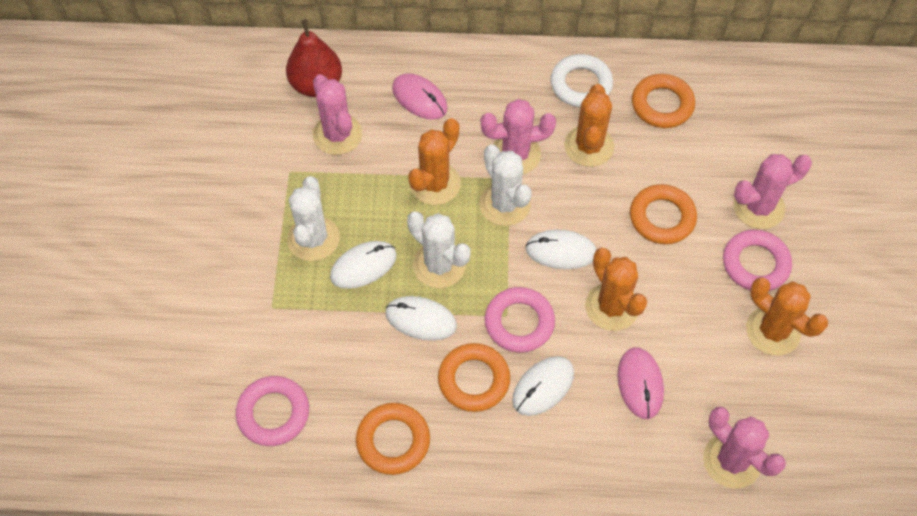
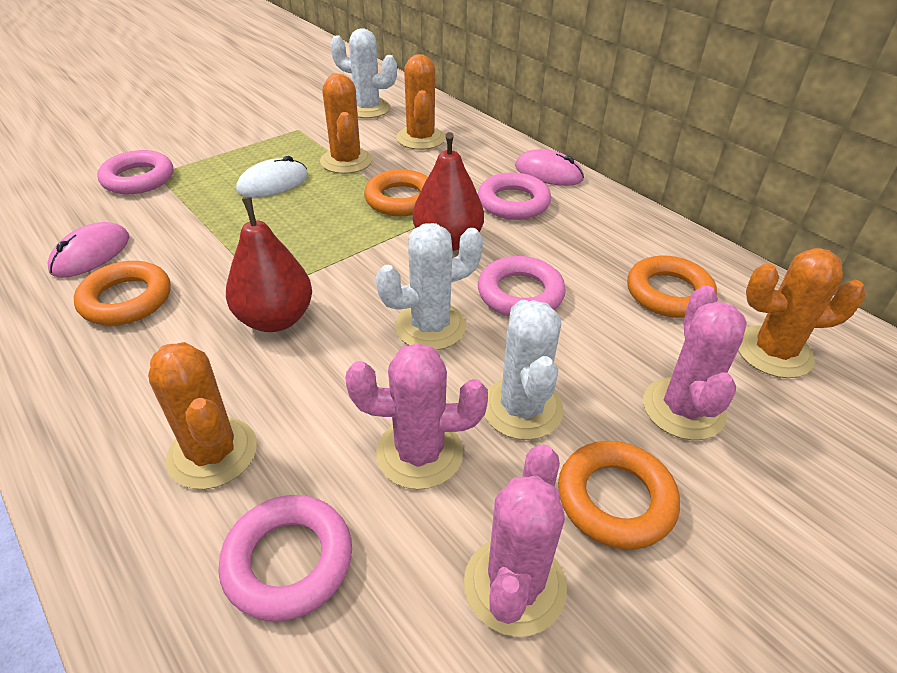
pink cactus: 4 -> 3
pink ring: 3 -> 4
red pear: 1 -> 2
white mouse: 4 -> 1
white ring: 1 -> 0

